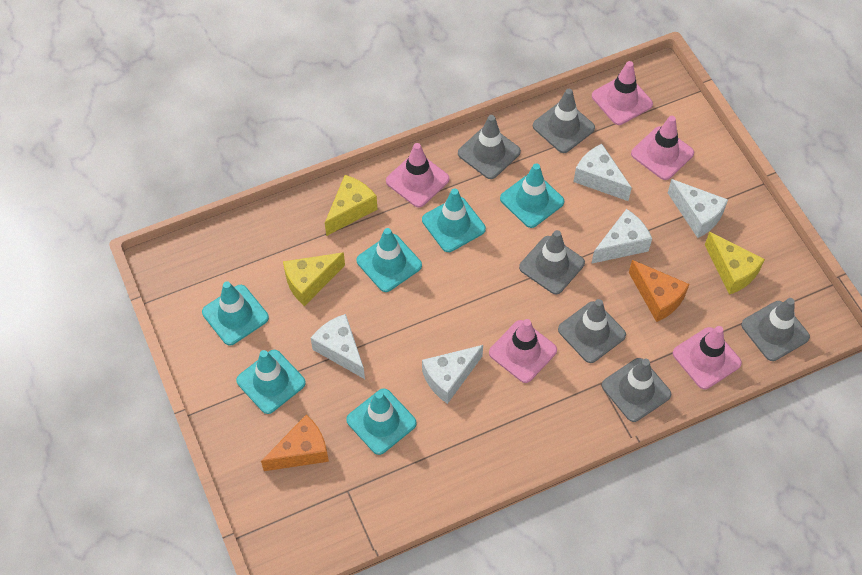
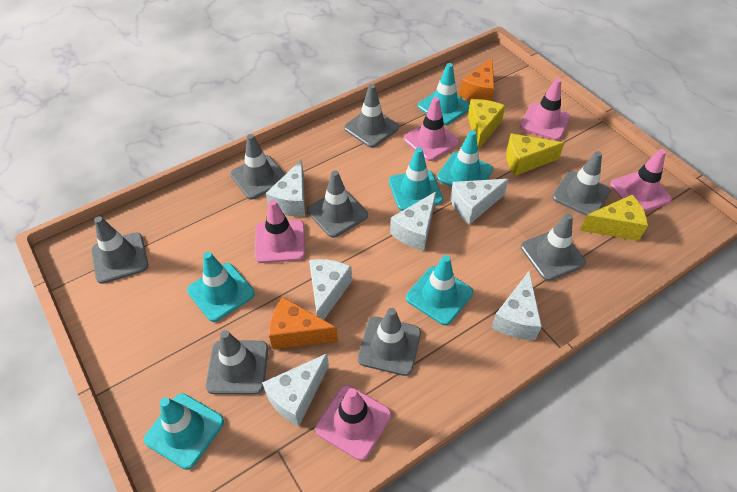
grey traffic cone: 6 -> 8
white cheese: 5 -> 6

